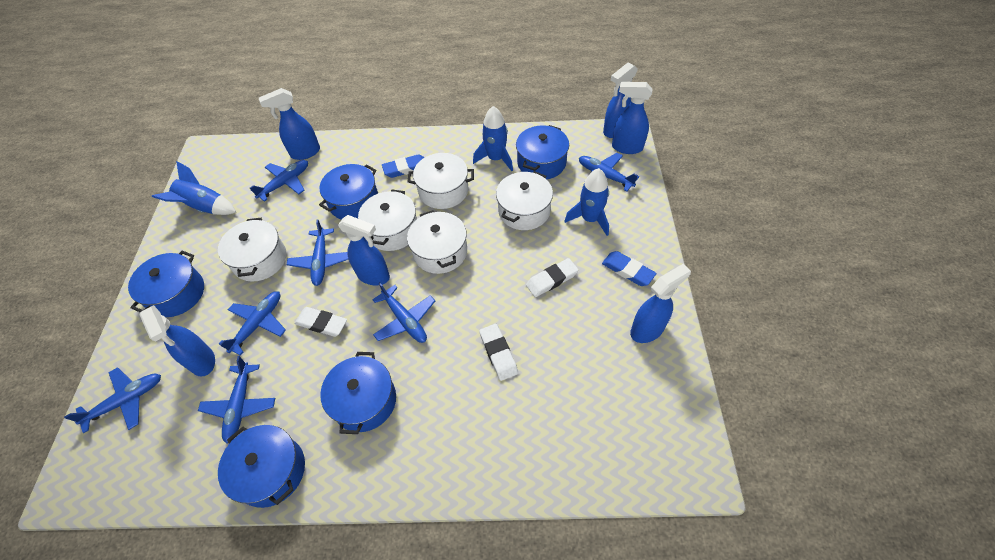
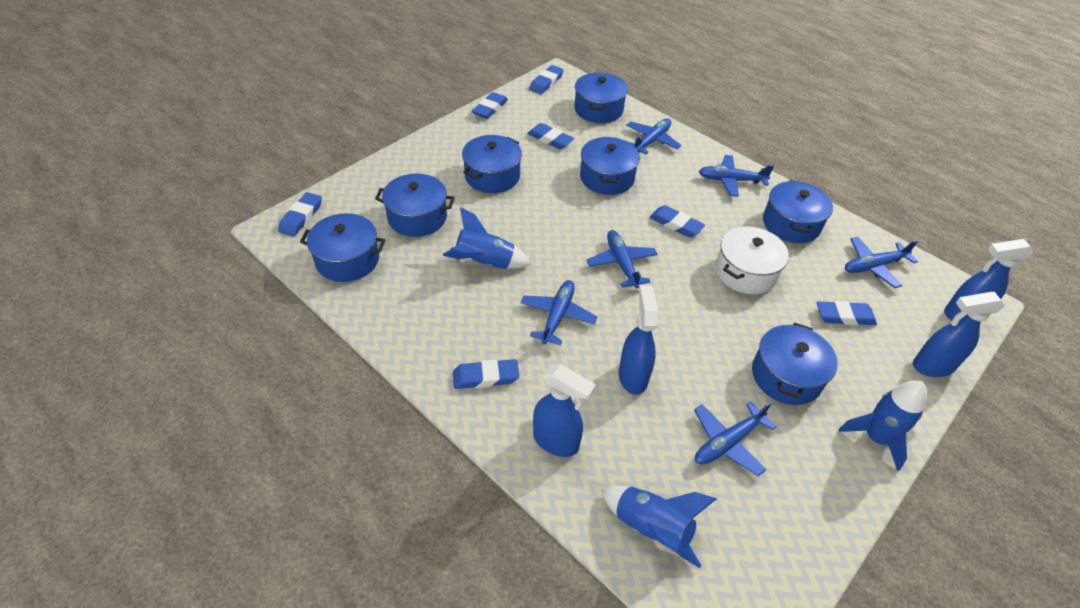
blue eraser: 2 -> 7
blue plane: 7 -> 6
blue pot: 5 -> 7
blue spray bottle: 6 -> 4
white eraser: 3 -> 0
white pot: 5 -> 1

